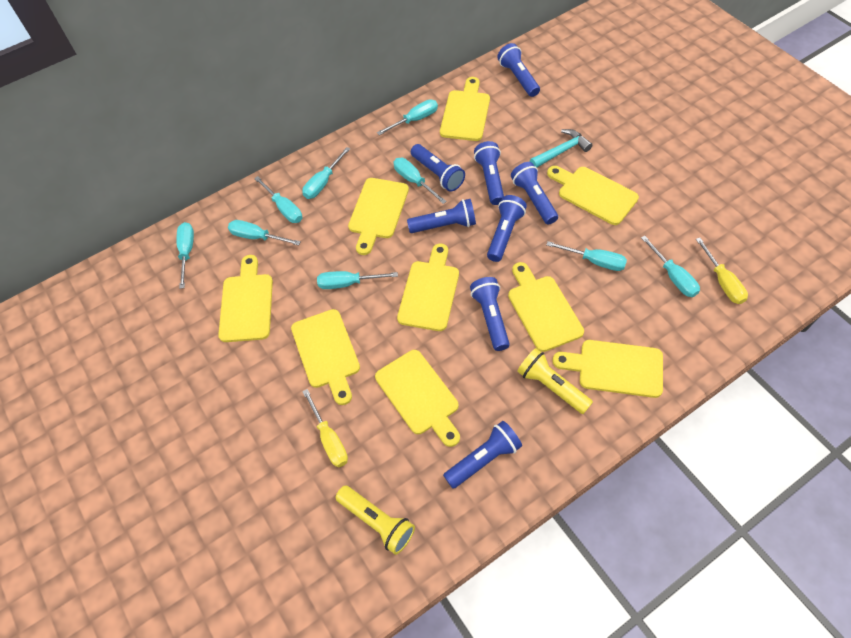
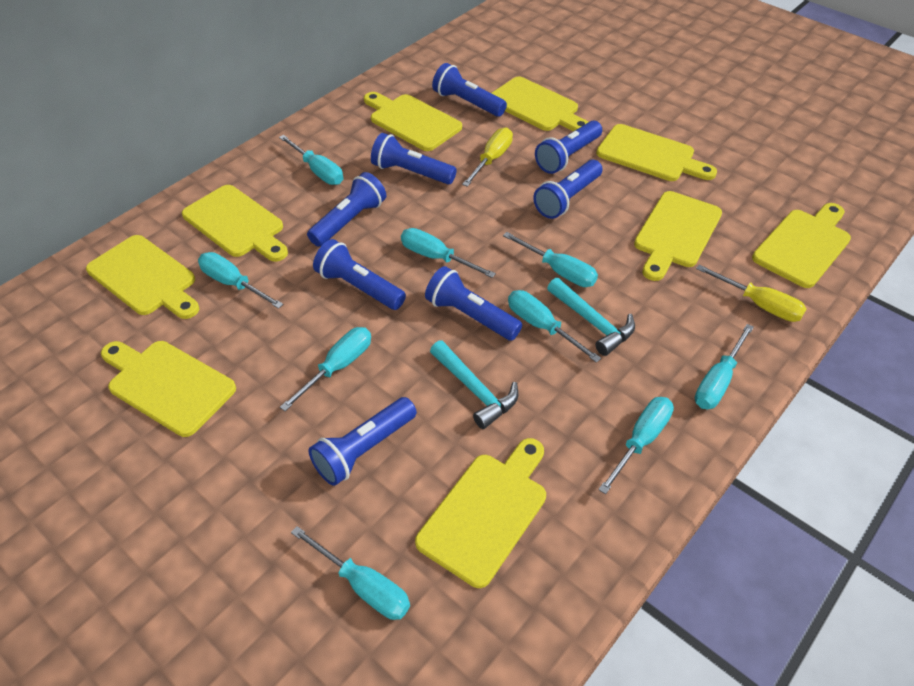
turquoise hammer: 1 -> 2
yellow flashlight: 2 -> 0

